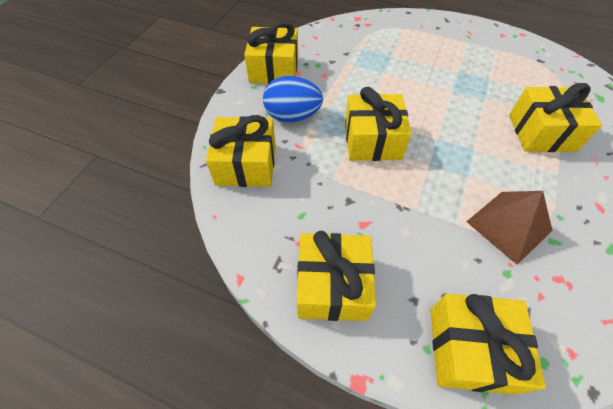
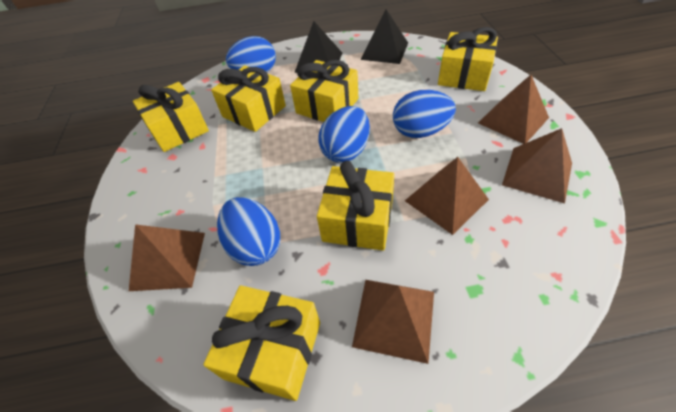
black pyramid: 0 -> 2
blue egg: 1 -> 4
brown pyramid: 1 -> 5

